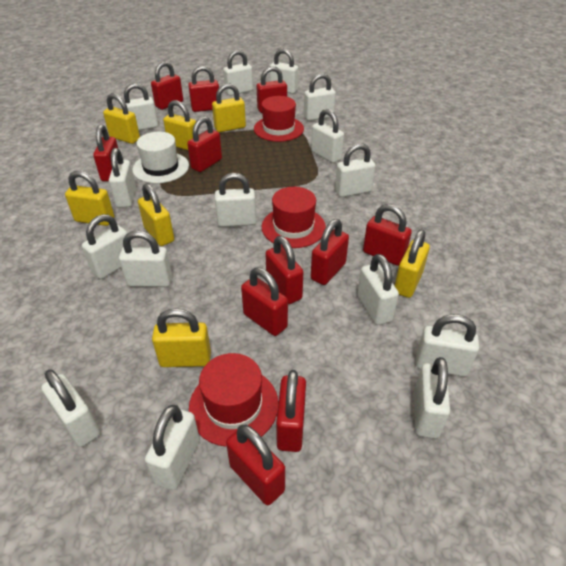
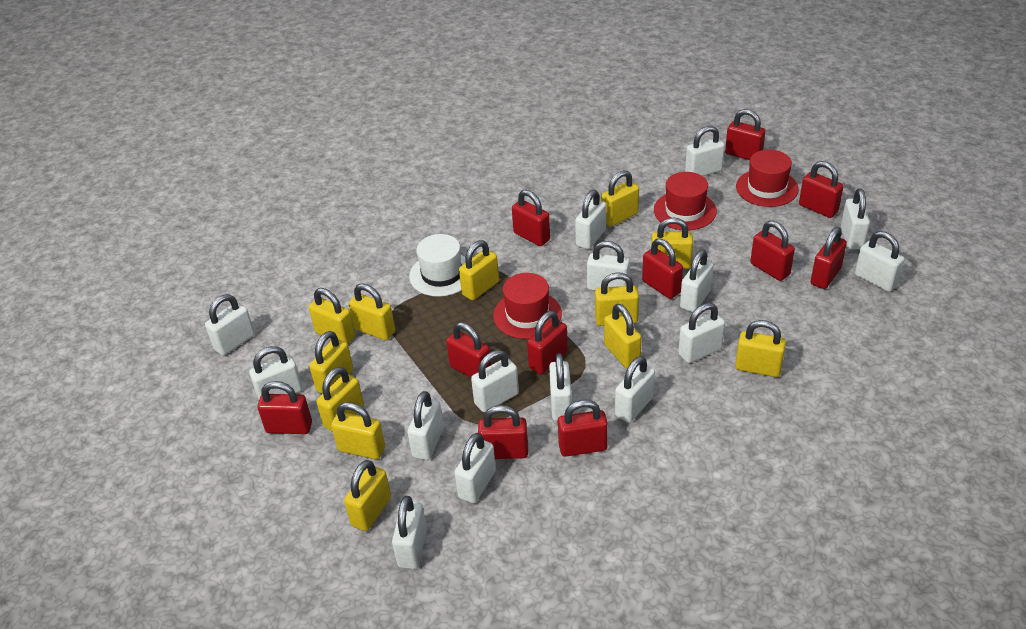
yellow padlock: 7 -> 12

